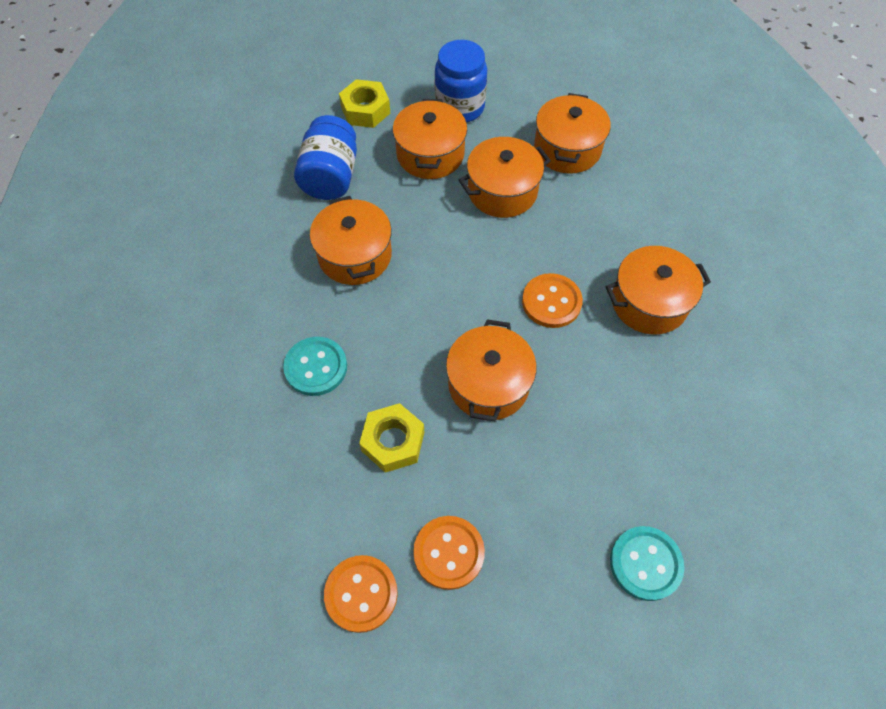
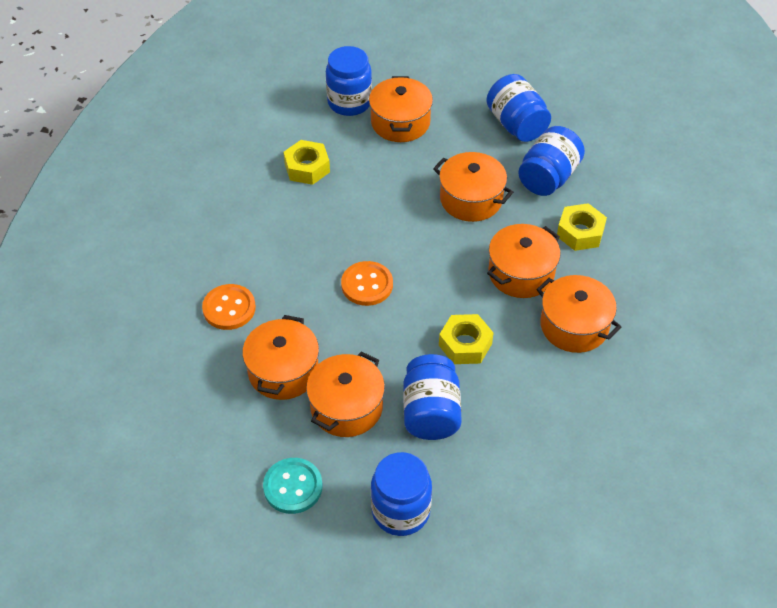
blue jar: 2 -> 5
orange button: 3 -> 2
turquoise button: 2 -> 1
yellow nut: 2 -> 3

